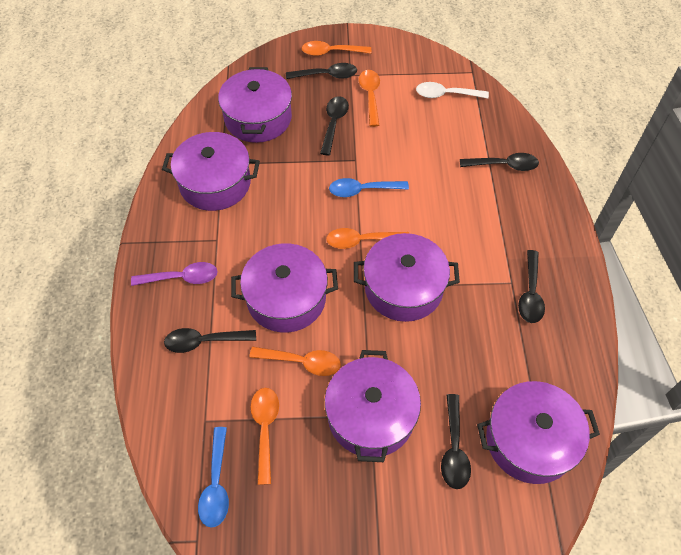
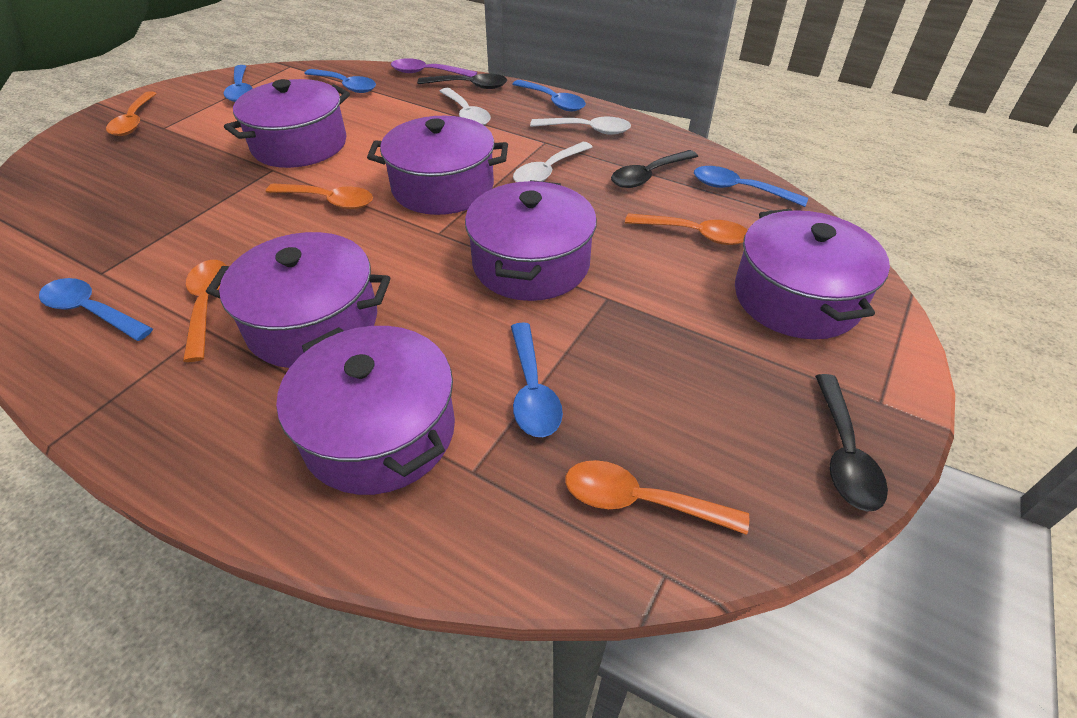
black spoon: 6 -> 3
blue spoon: 2 -> 6
white spoon: 1 -> 3

